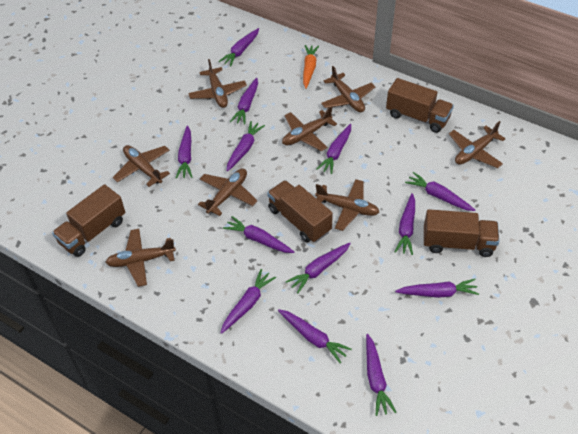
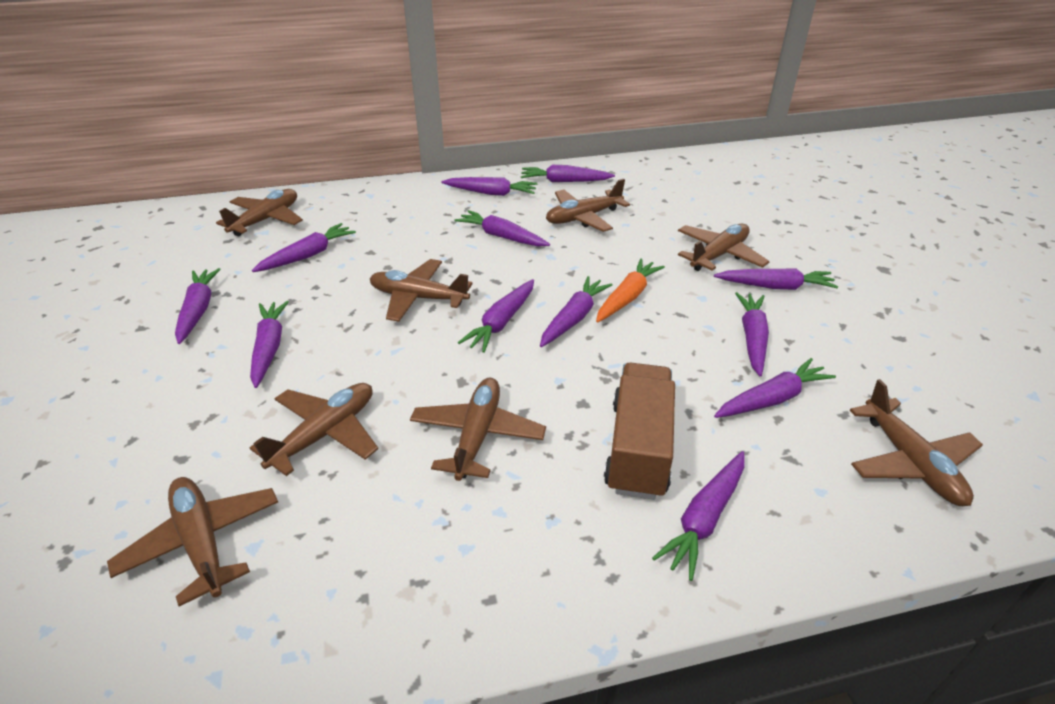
brown truck: 4 -> 1
purple carrot: 13 -> 12

